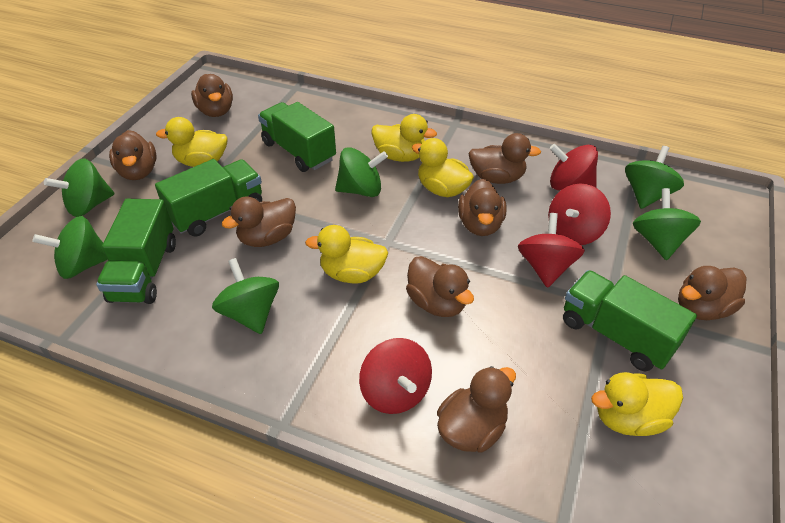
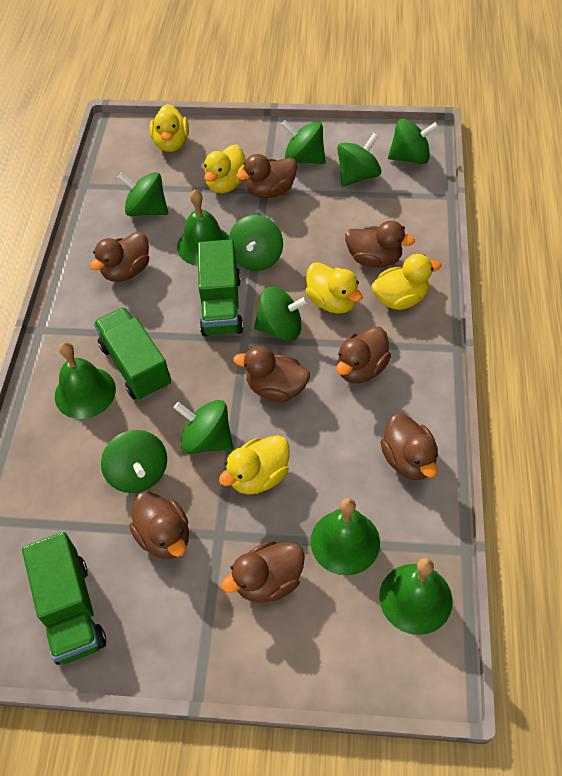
green bell: 0 -> 4
green spinning top: 6 -> 8
green truck: 4 -> 3
red spinning top: 4 -> 0

